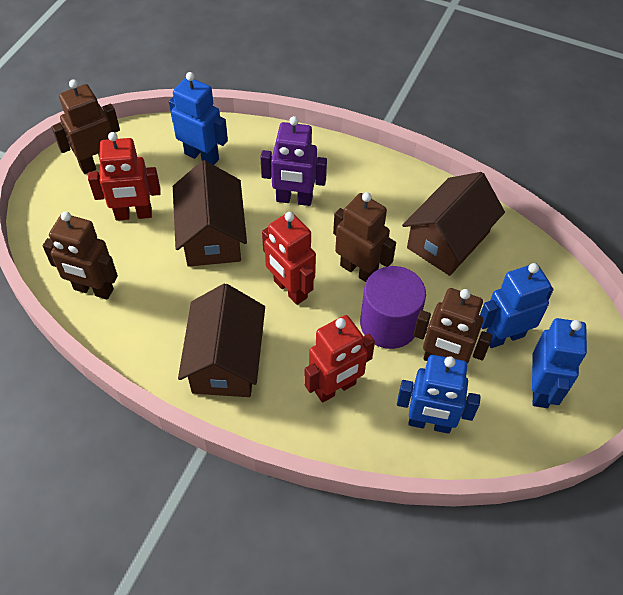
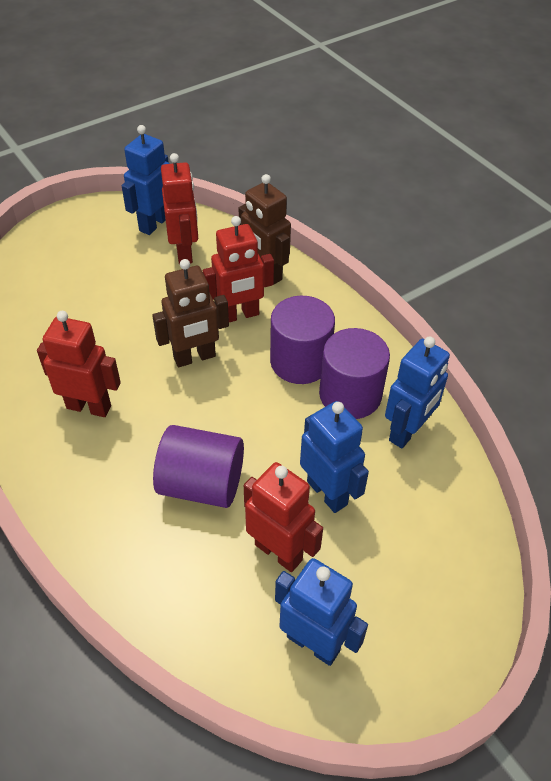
brown house: 3 -> 0
brown robot: 4 -> 2
purple cylinder: 1 -> 3
purple robot: 1 -> 0
red robot: 3 -> 4

